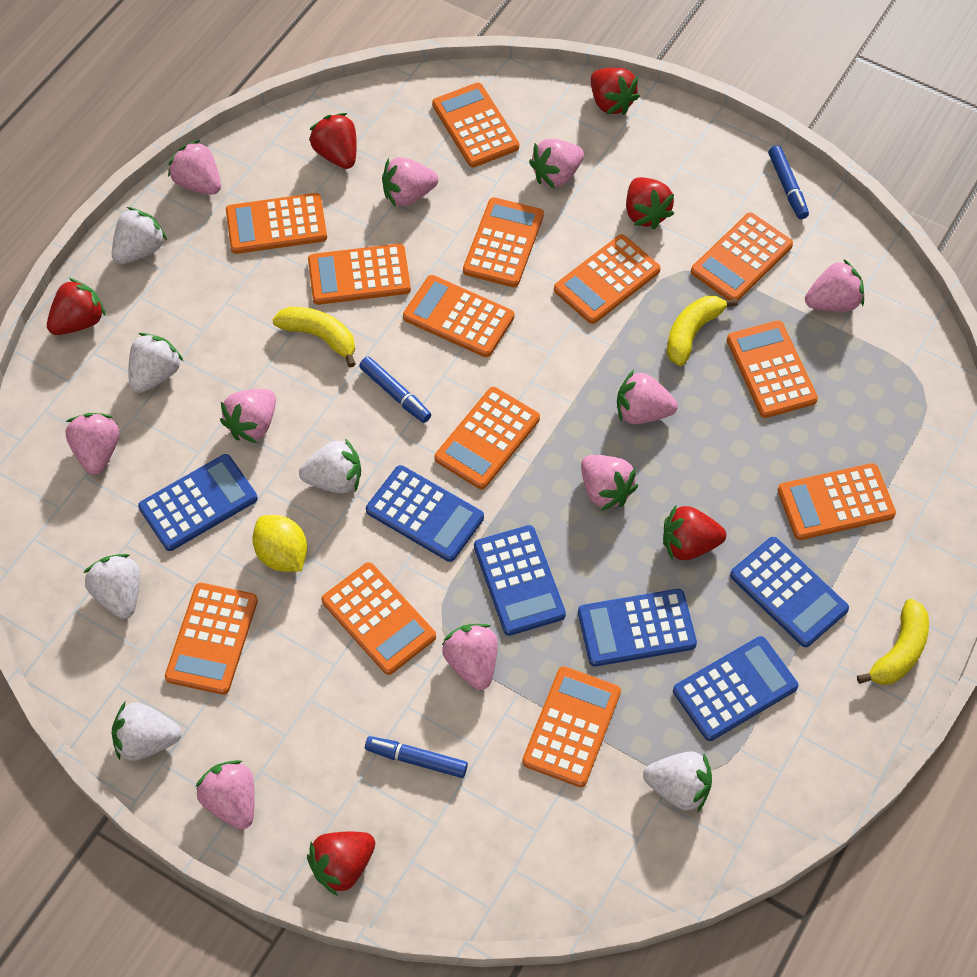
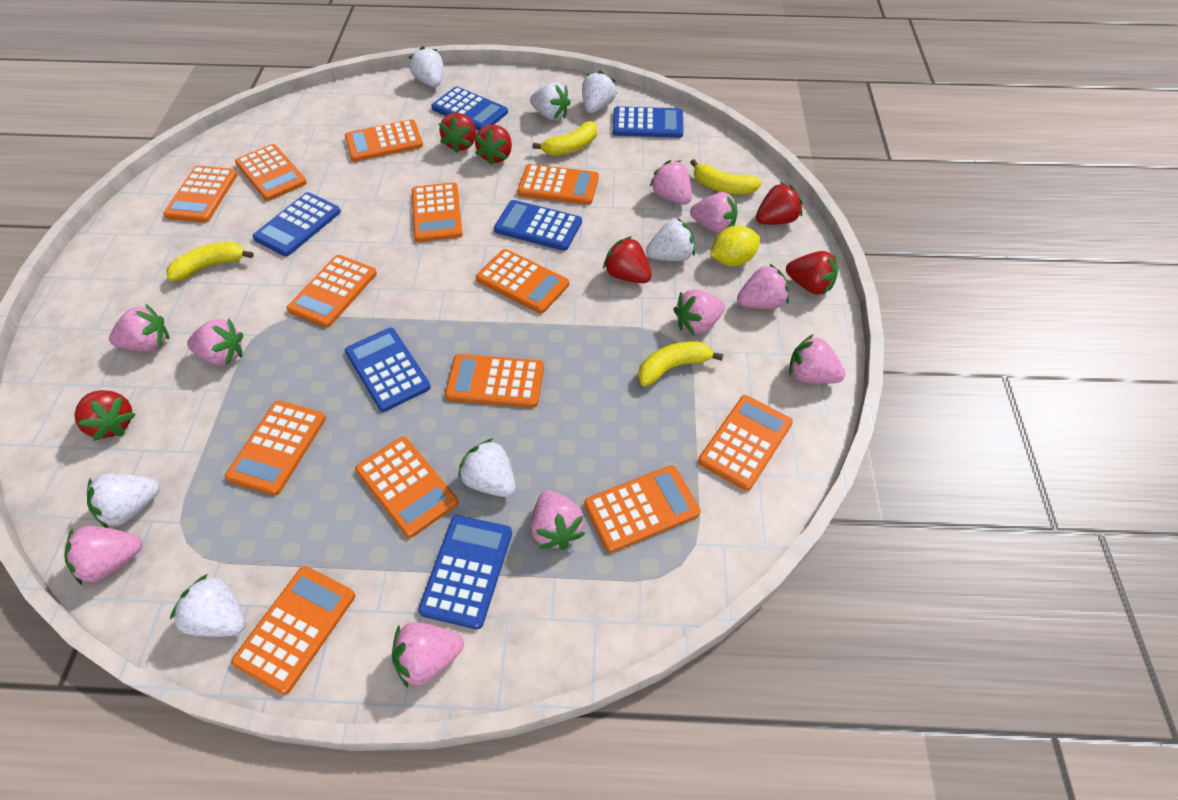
blue marker: 3 -> 0
white strawberry: 6 -> 7
yellow banana: 3 -> 4

